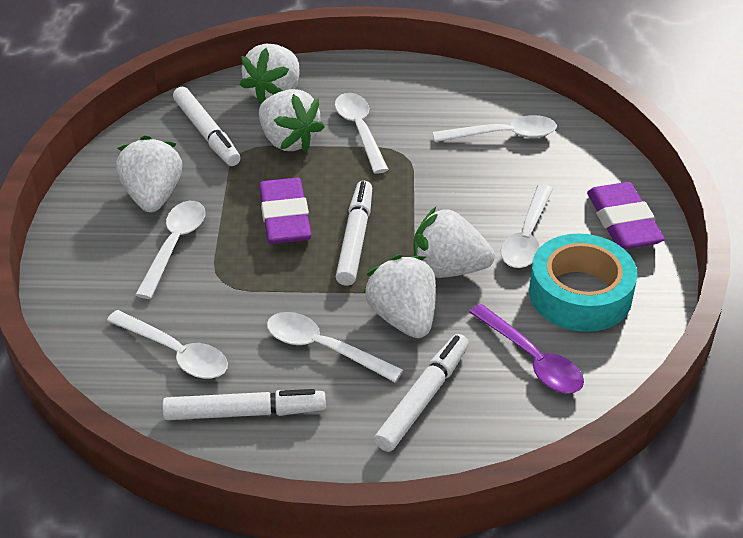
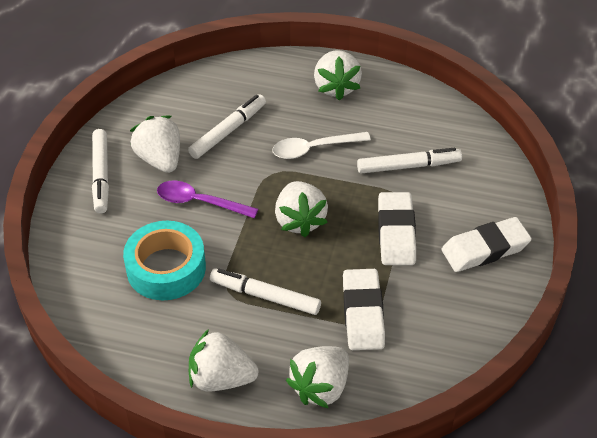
purple eraser: 2 -> 0
white eraser: 0 -> 3
white spoon: 6 -> 1

